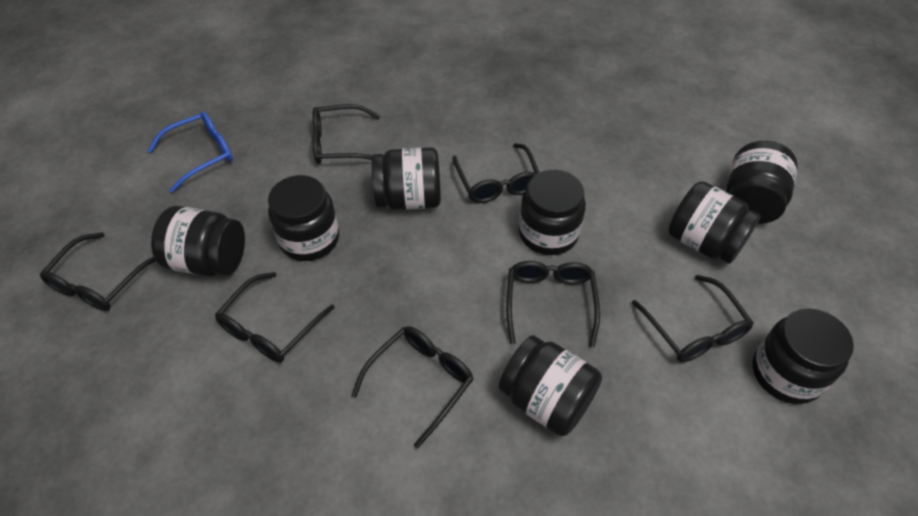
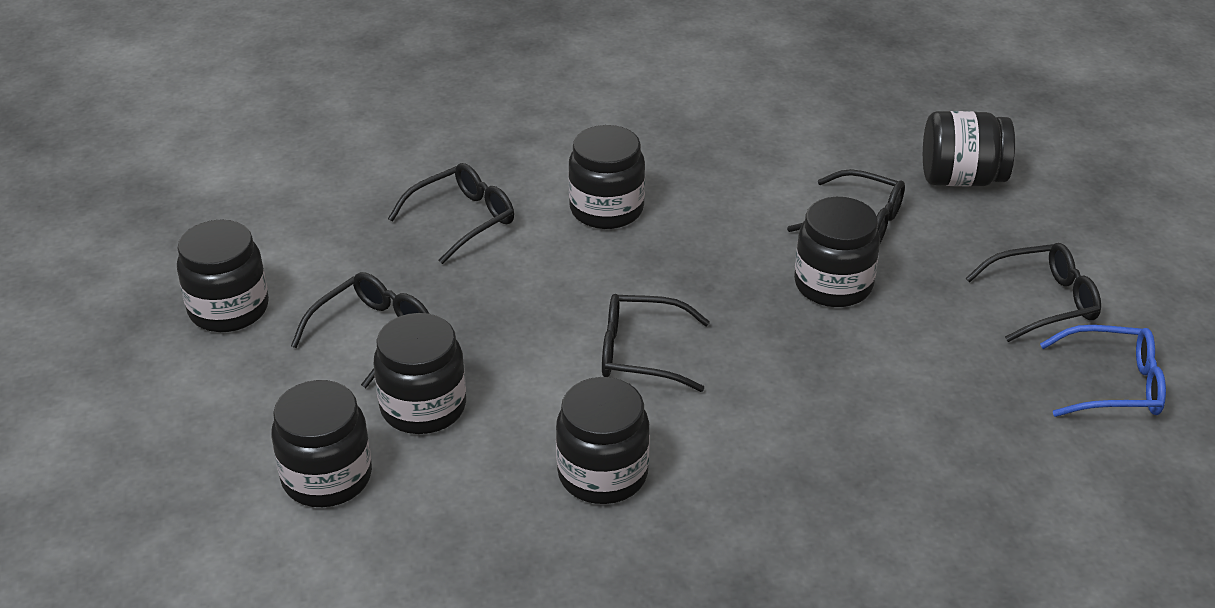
black glasses: 7 -> 5
black jar: 8 -> 7

